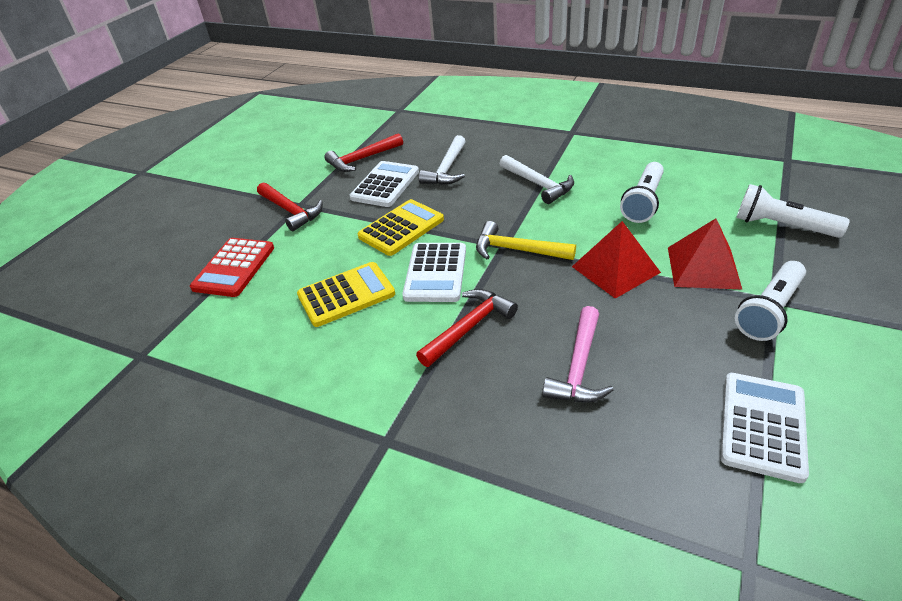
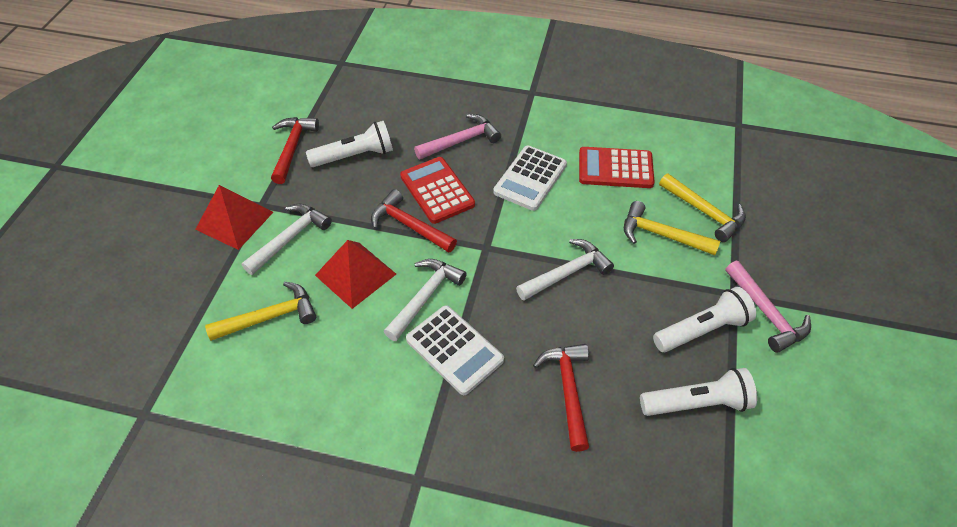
pink hammer: 1 -> 2
red calculator: 1 -> 2
white calculator: 3 -> 2
white hammer: 2 -> 3
yellow calculator: 2 -> 0
yellow hammer: 1 -> 3

